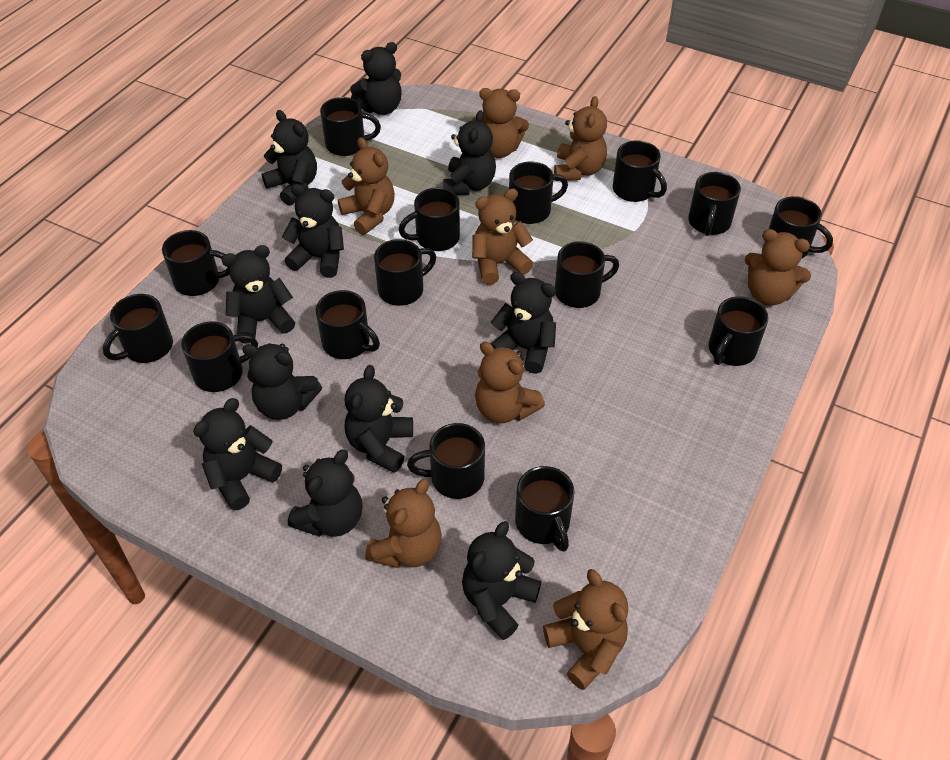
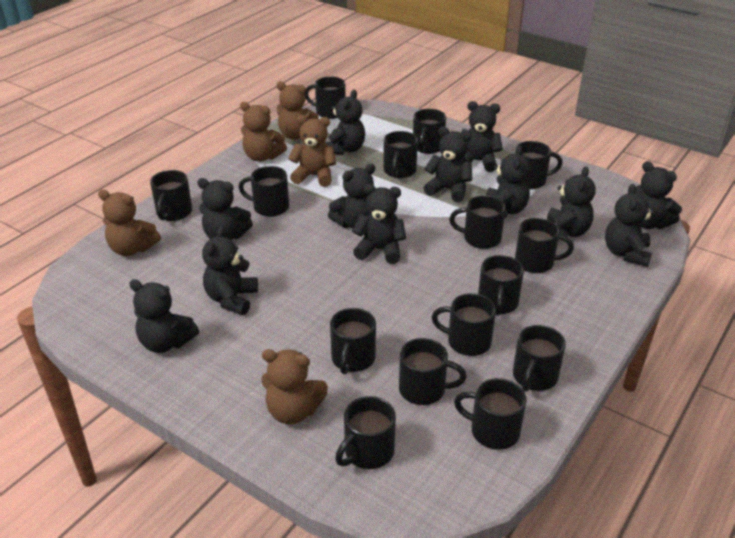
black teddy bear: 11 -> 12
brown teddy bear: 8 -> 5

